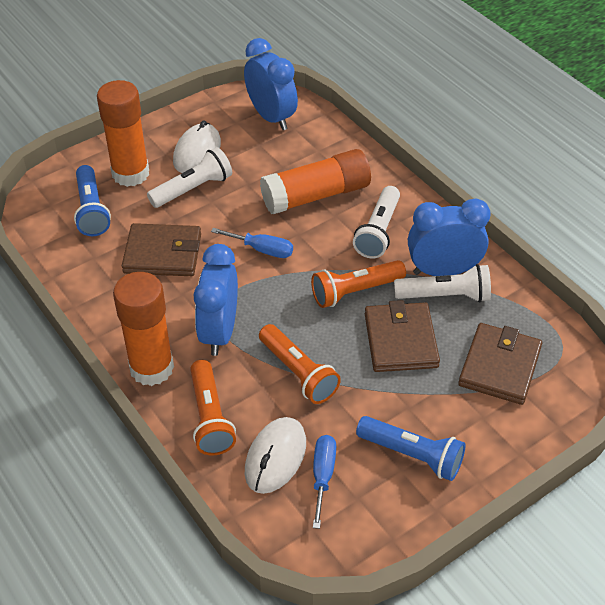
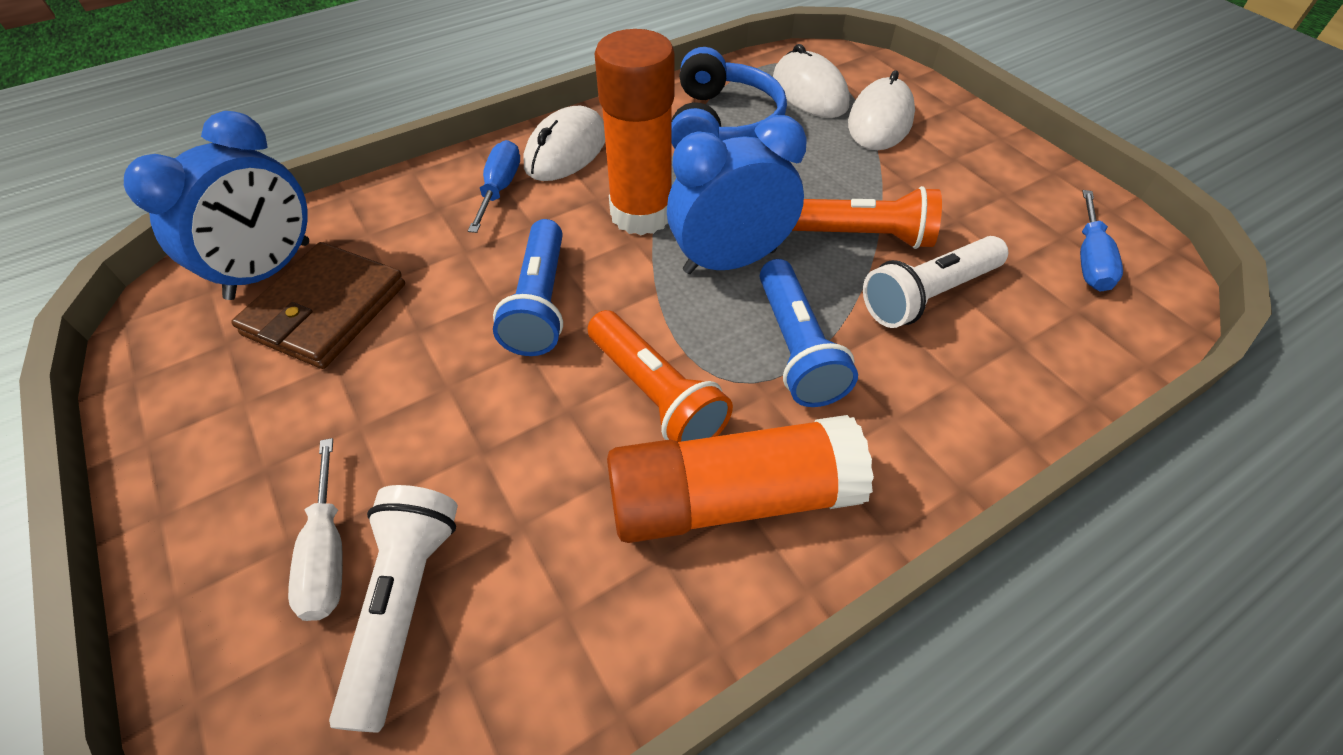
blue clock: 3 -> 2
blue headphones: 0 -> 1
brown wallet: 3 -> 1
orange flashlight: 3 -> 2
orange glue stick: 3 -> 2
white flashlight: 3 -> 2
white mouse: 2 -> 3
white screwdriver: 0 -> 1

